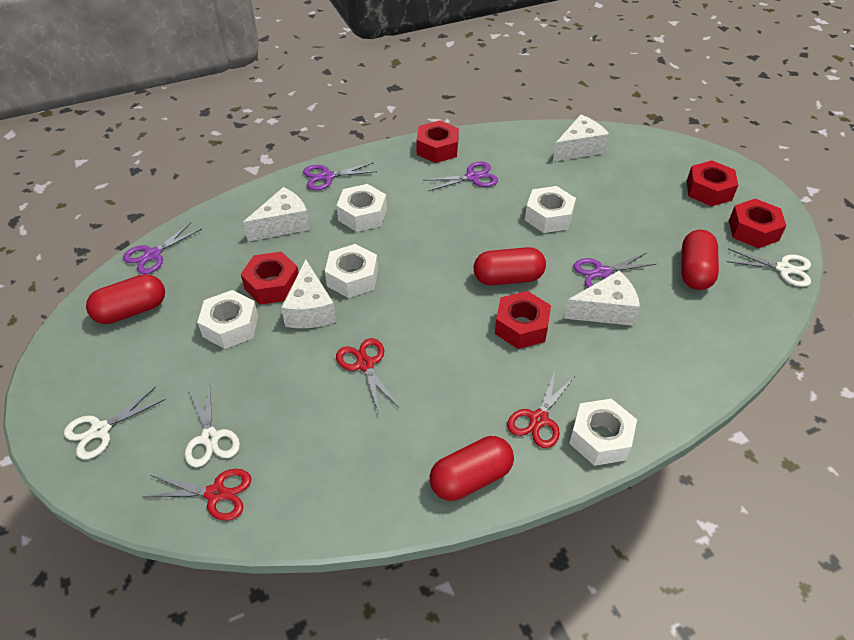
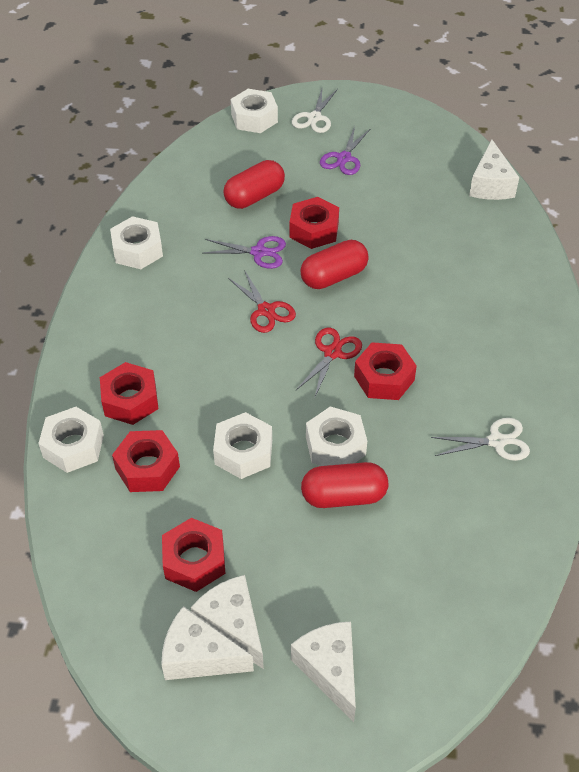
purple scissors: 4 -> 2
red capsule: 4 -> 3
red scissors: 3 -> 2
white scissors: 3 -> 2

